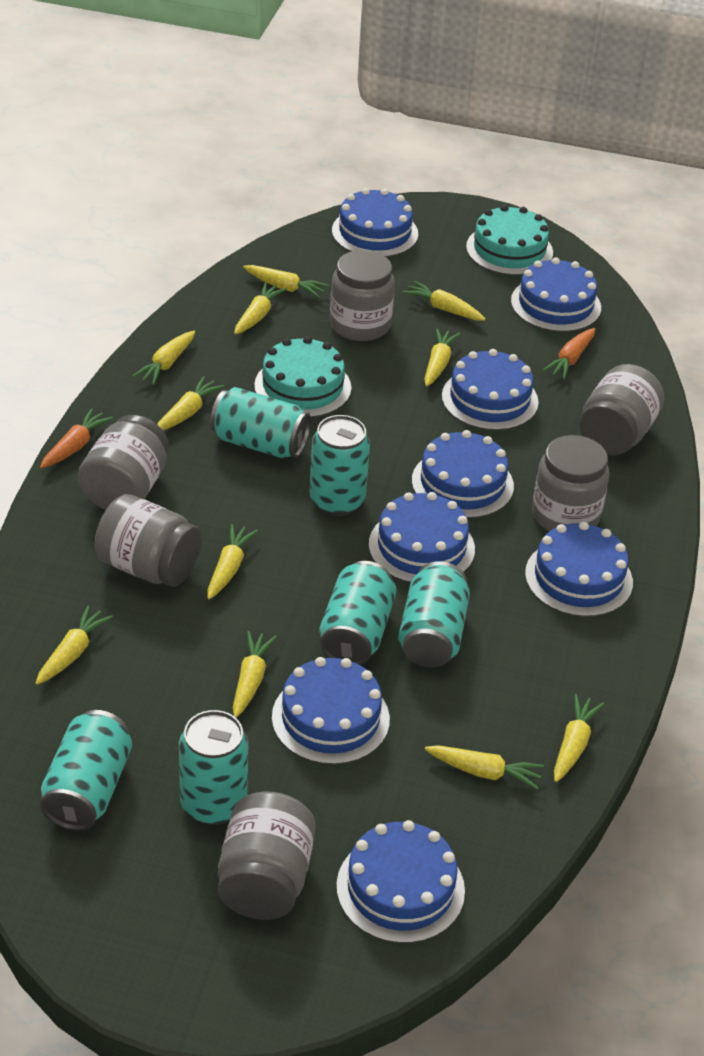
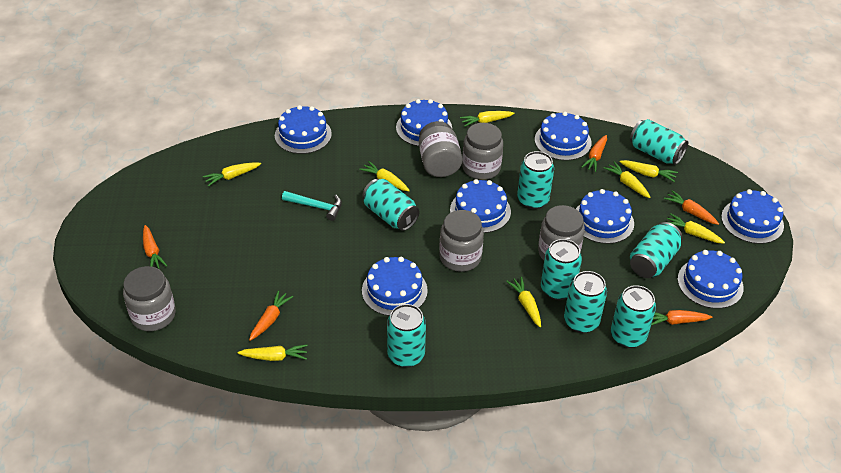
grey jar: 6 -> 5
orange carrot: 2 -> 5
turquoise cake: 2 -> 0
turquoise can: 6 -> 8
turquoise hammer: 0 -> 1
yellow carrot: 11 -> 8

